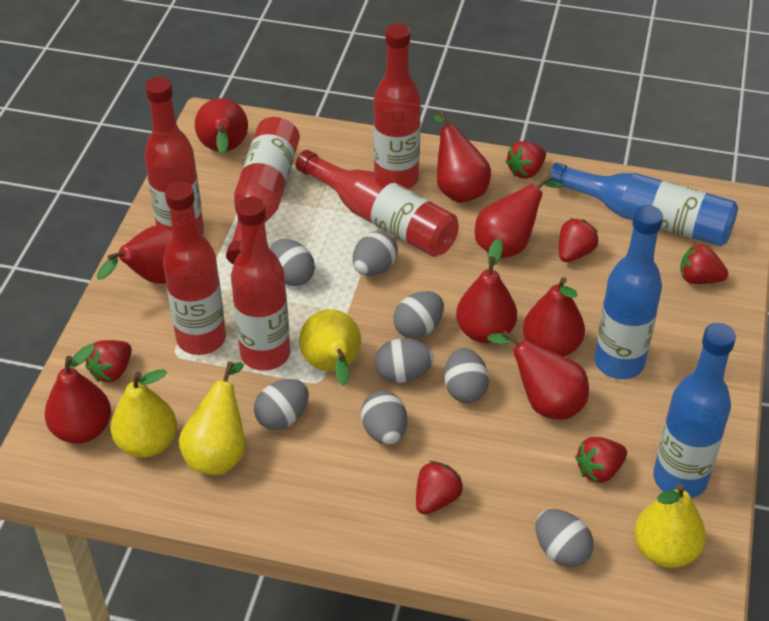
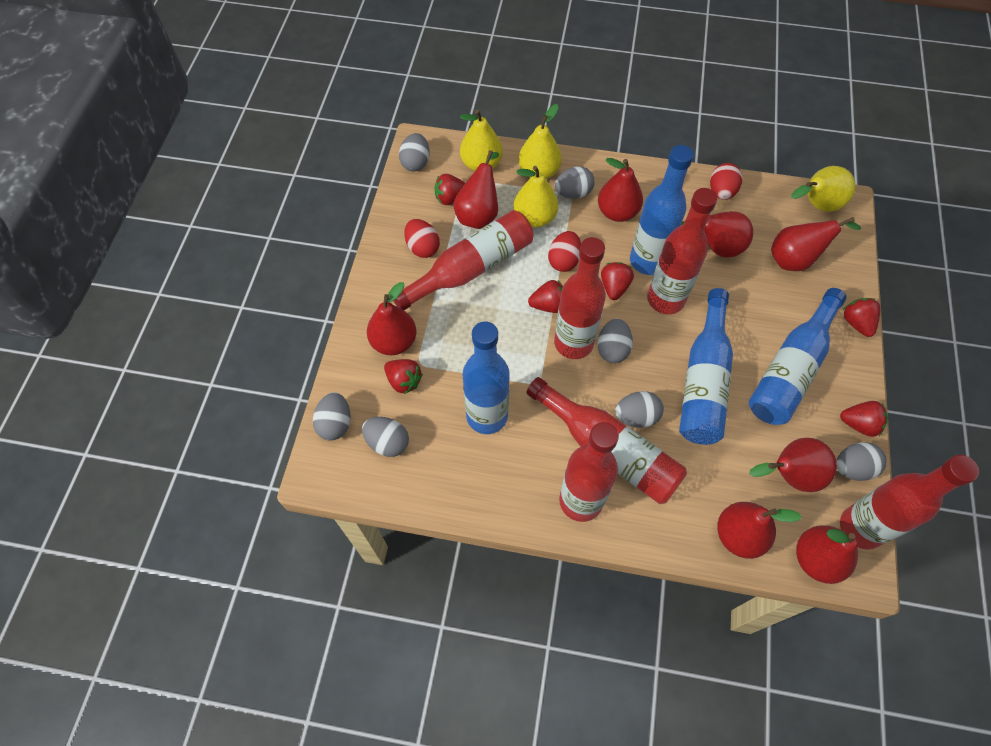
blue bottle: 3 -> 4
grey egg: 8 -> 7
red egg: 0 -> 3

